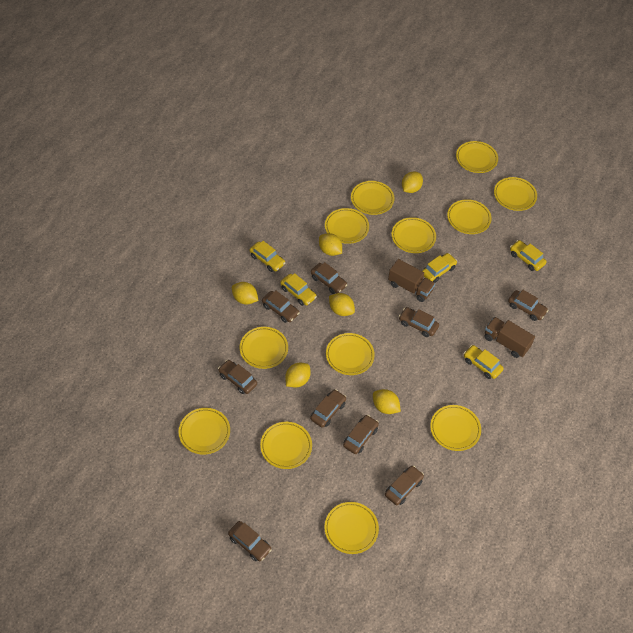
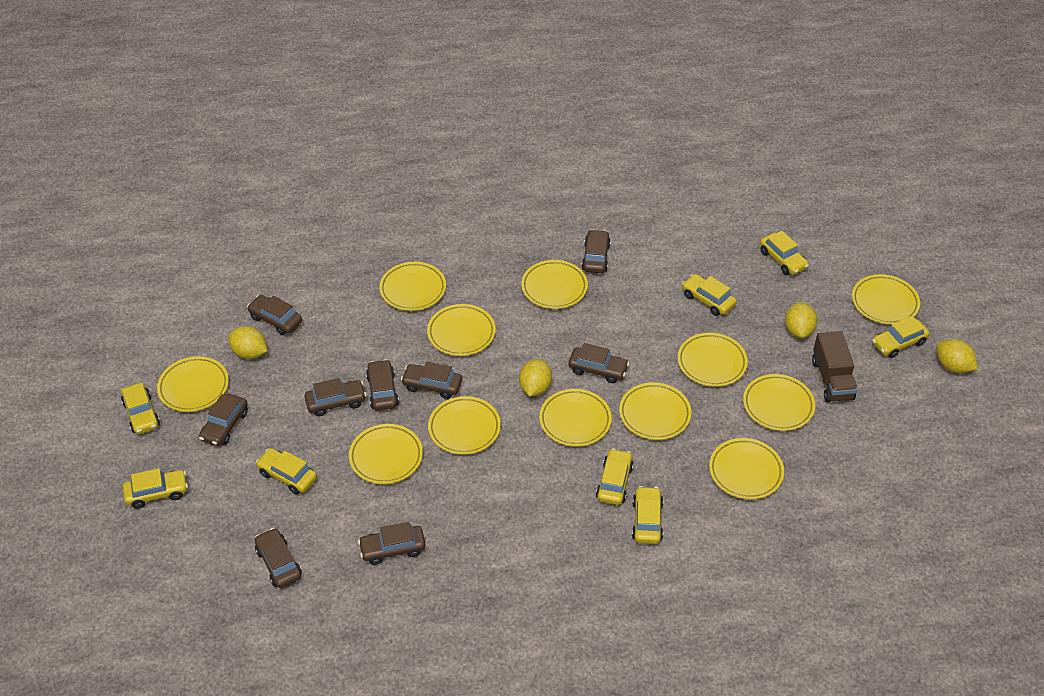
brown truck: 2 -> 1
yellow car: 5 -> 8
yellow lemon: 6 -> 4

